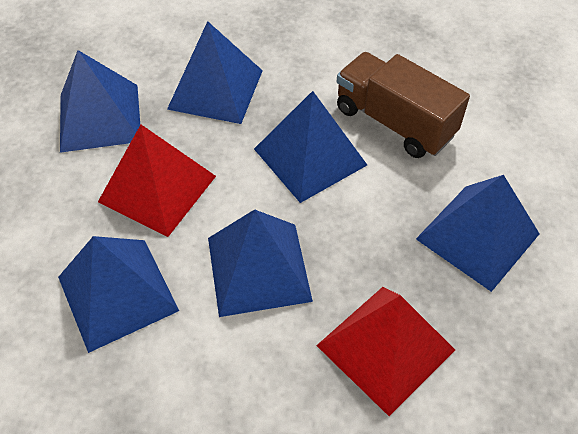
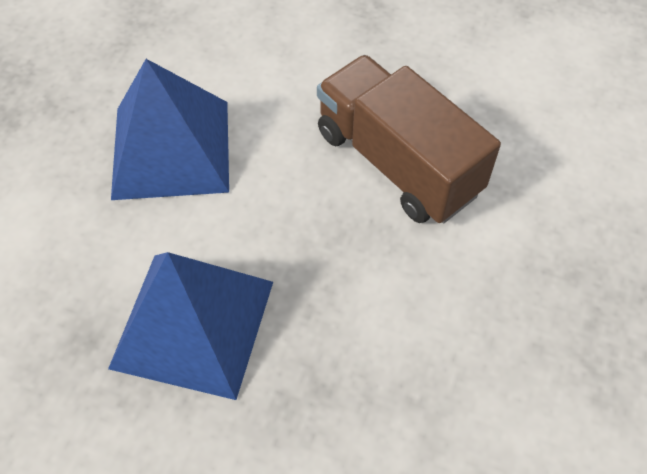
blue pyramid: 6 -> 2
red pyramid: 2 -> 0

